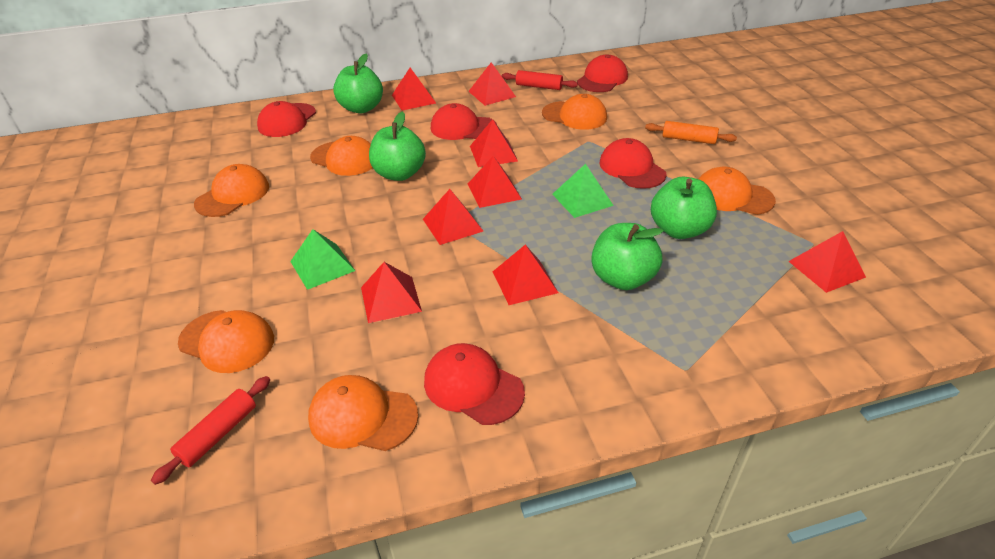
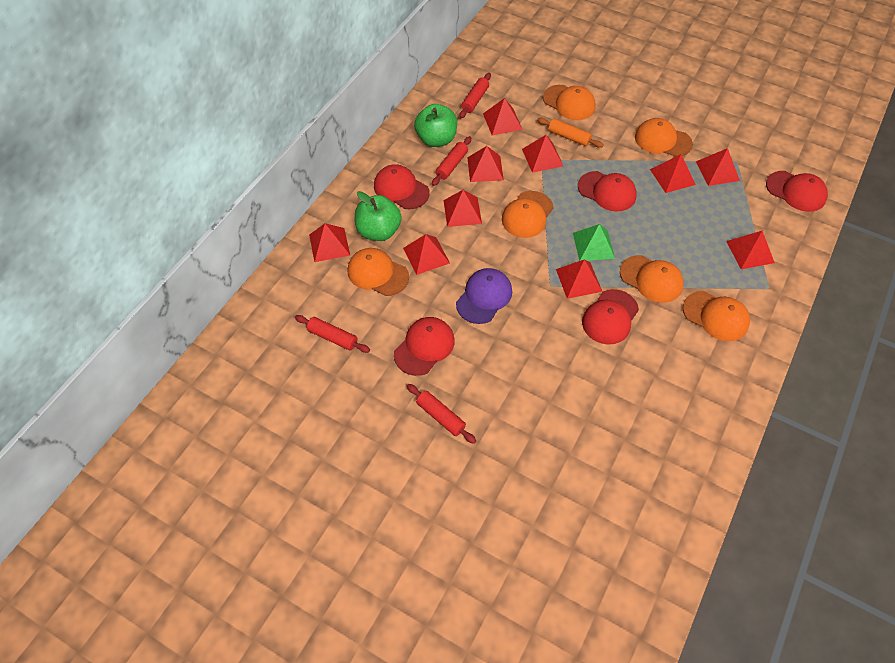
green apple: 4 -> 2
green pyramid: 2 -> 1
purple cap: 0 -> 1
red pyramid: 8 -> 10
red rolling pin: 2 -> 4

